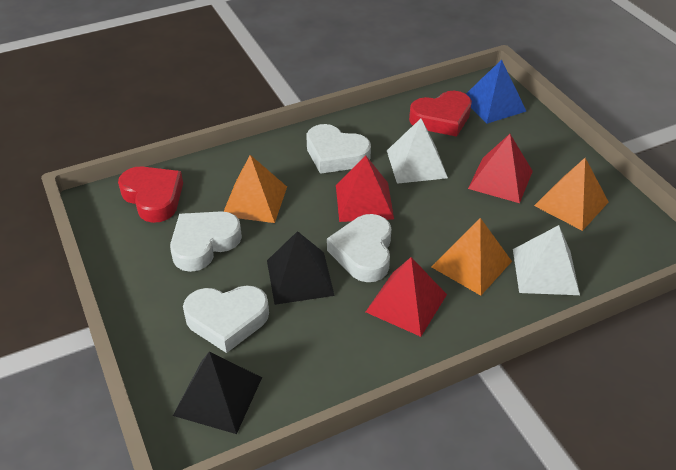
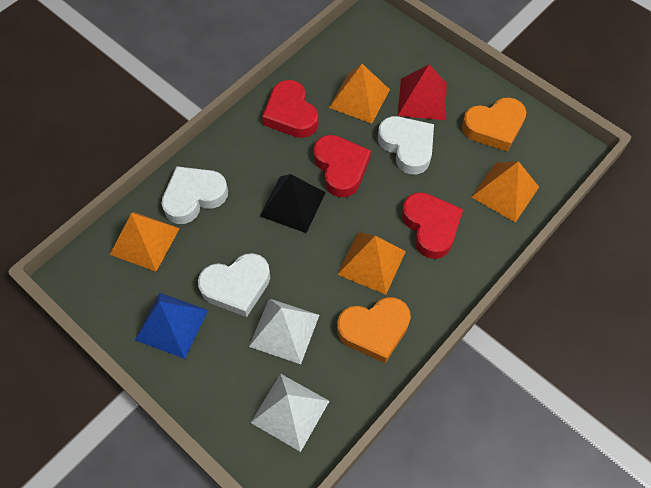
black pyramid: 2 -> 1
orange heart: 0 -> 2
orange pyramid: 3 -> 4
red heart: 2 -> 3
red pyramid: 3 -> 1
white heart: 4 -> 3

